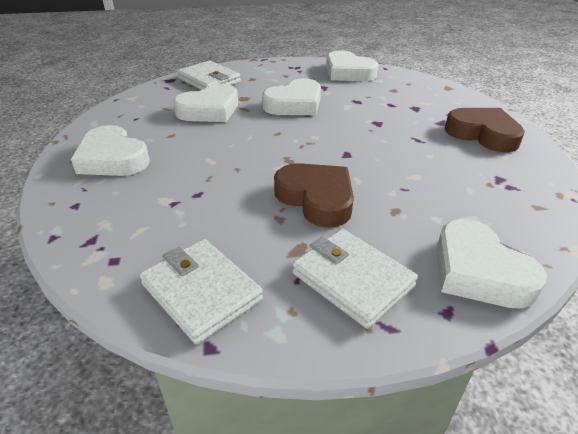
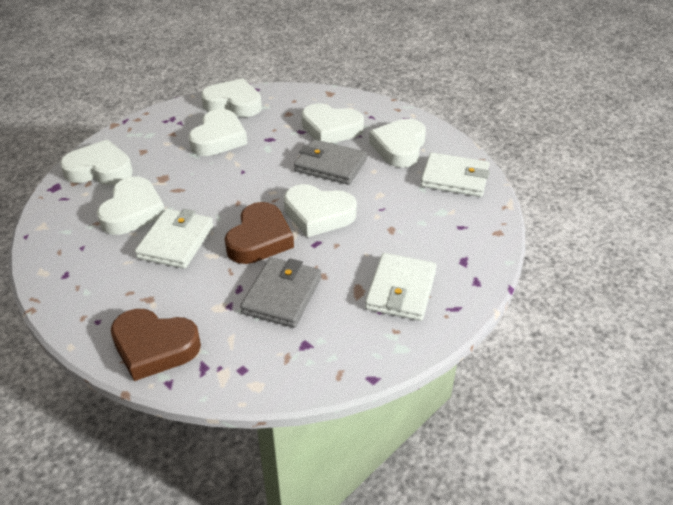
grey wallet: 0 -> 2
white heart: 5 -> 7

